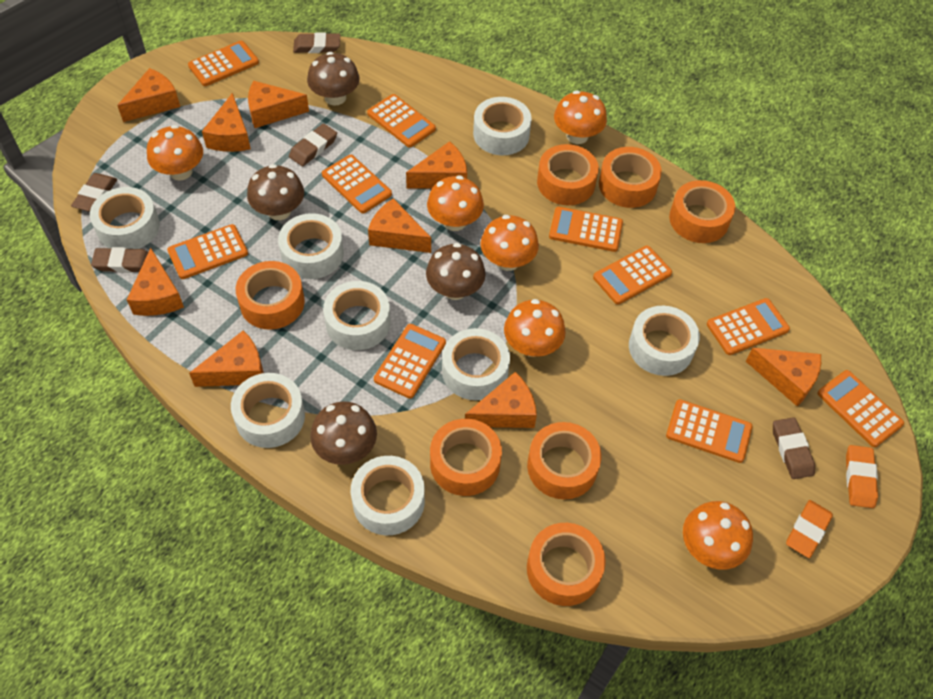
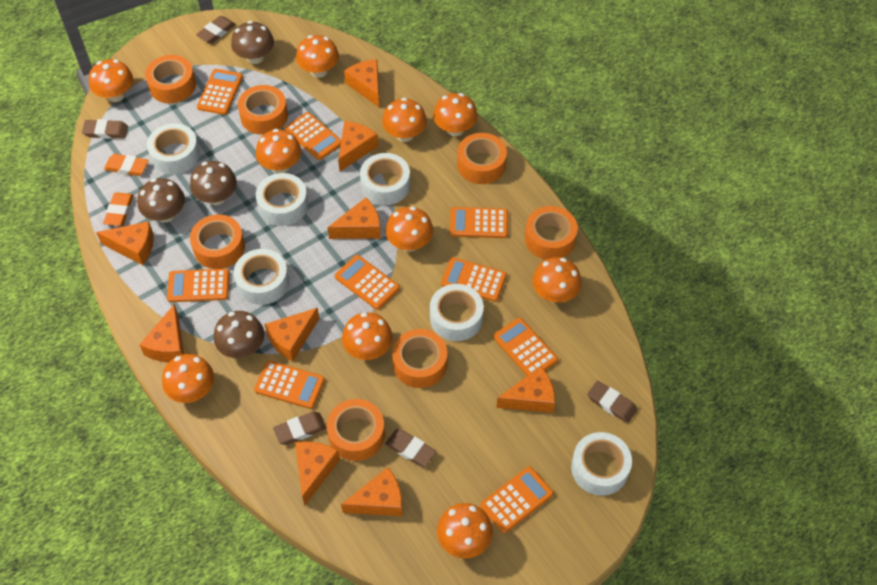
orange calculator: 10 -> 9
orange mushroom: 6 -> 10
white tape: 8 -> 6

